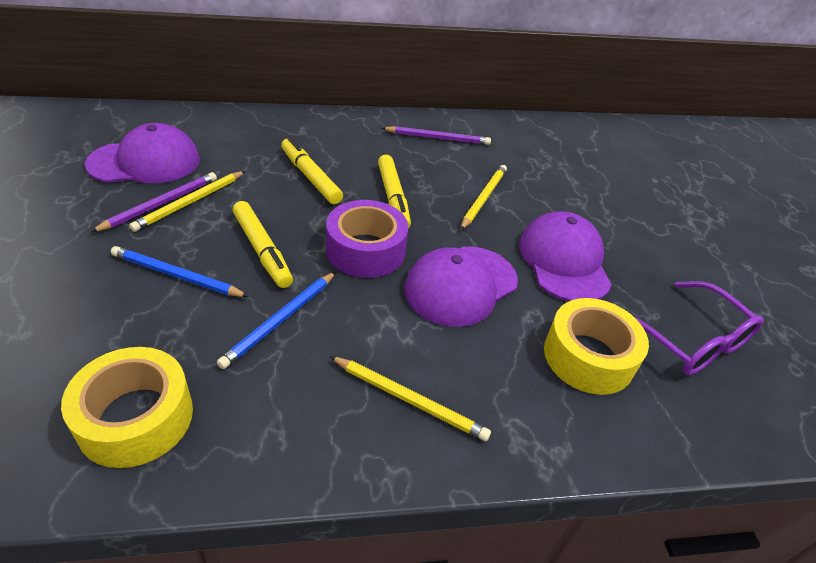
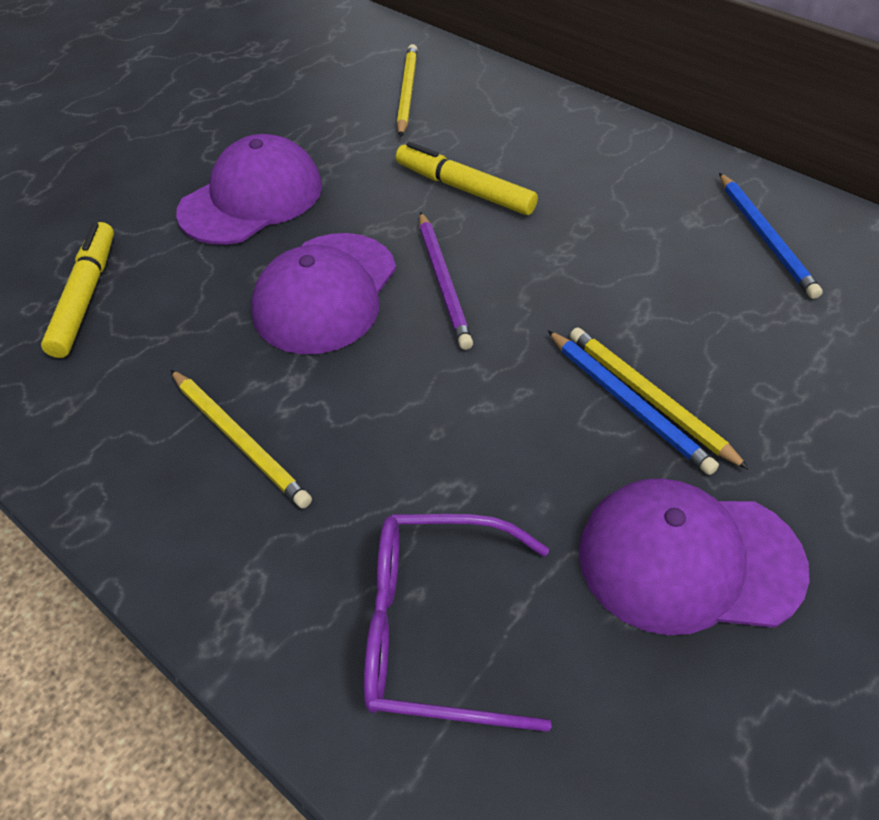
purple pencil: 2 -> 1
purple tape: 1 -> 0
yellow marker: 3 -> 2
yellow tape: 2 -> 0

